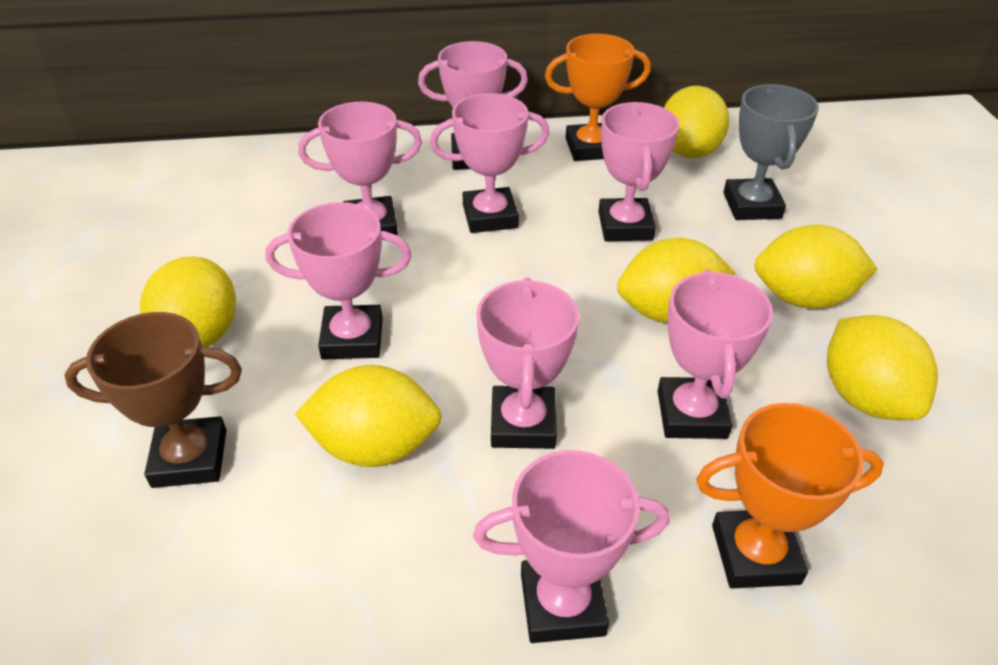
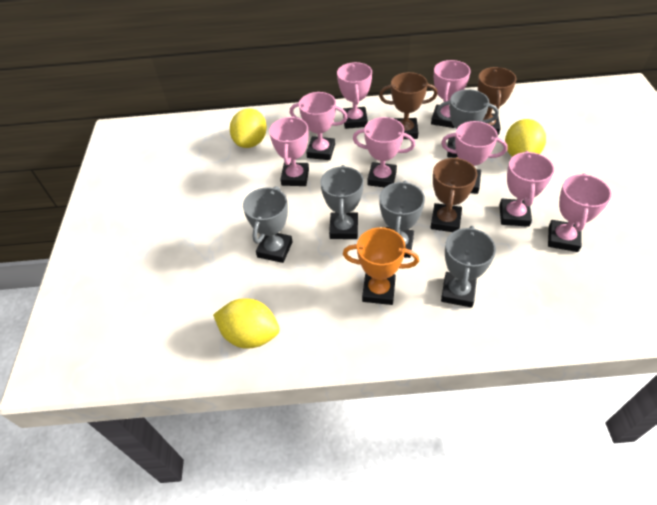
brown trophy: 1 -> 3
grey trophy: 1 -> 5
orange trophy: 2 -> 1
yellow lemon: 6 -> 3

